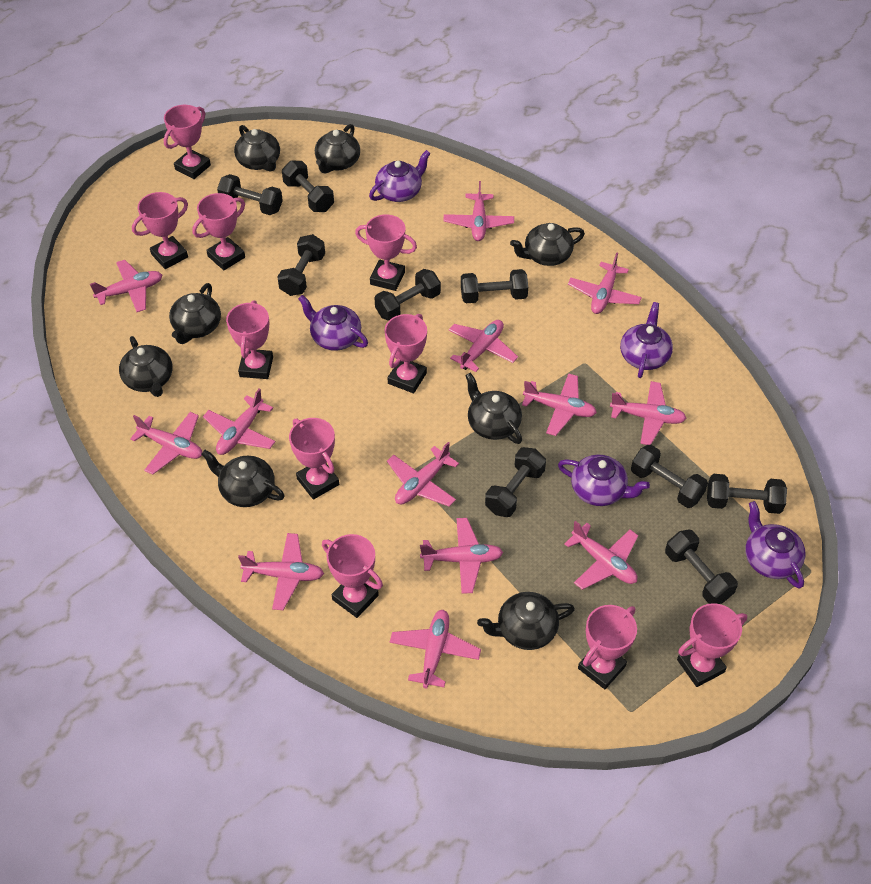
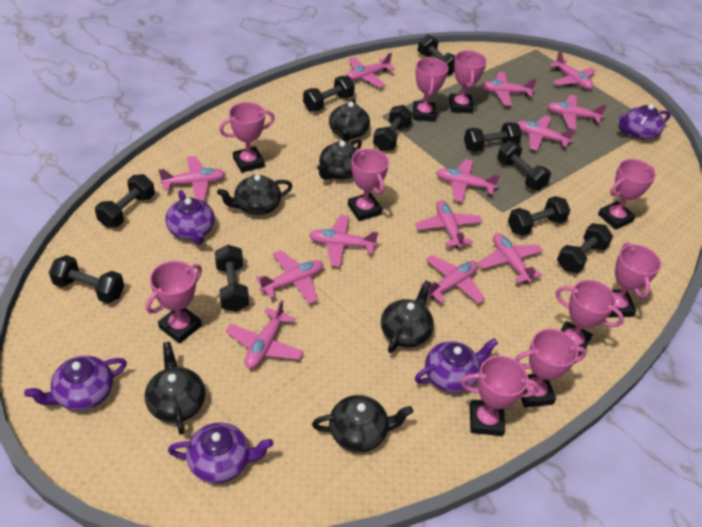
black dumbbell: 9 -> 10
black teapot: 8 -> 6

